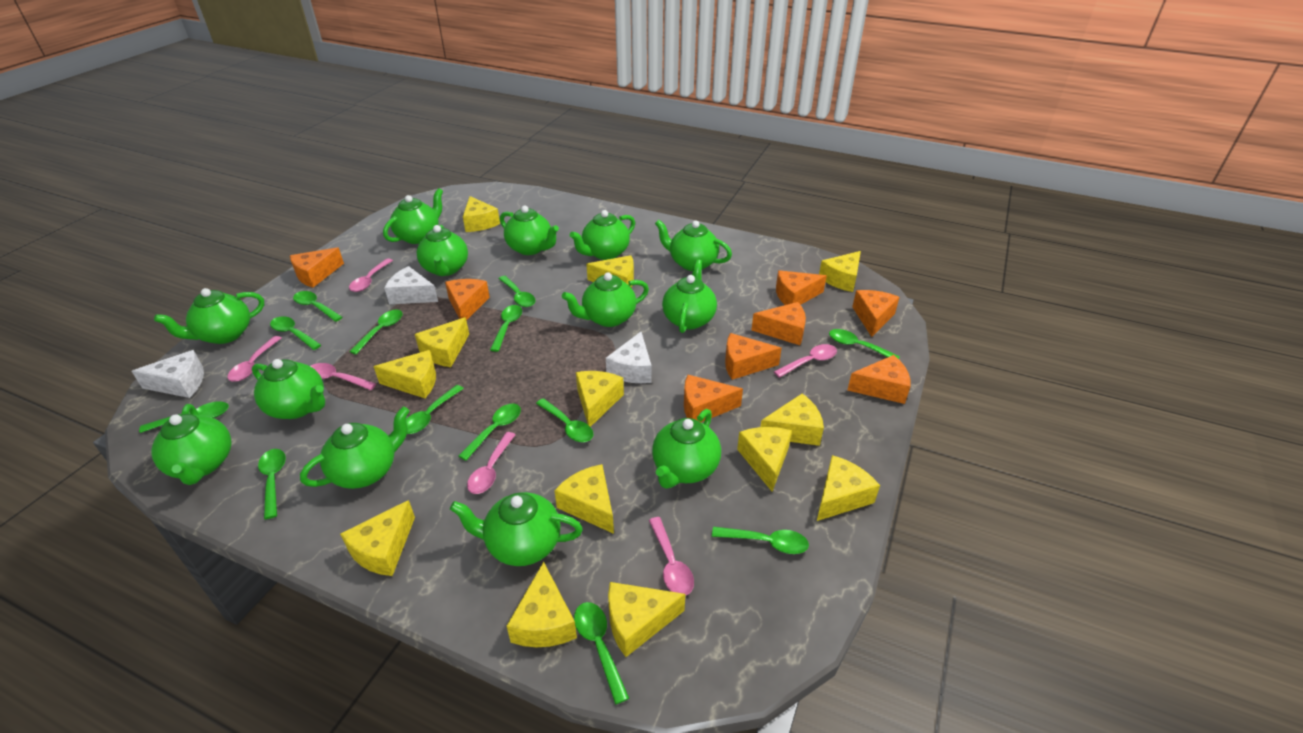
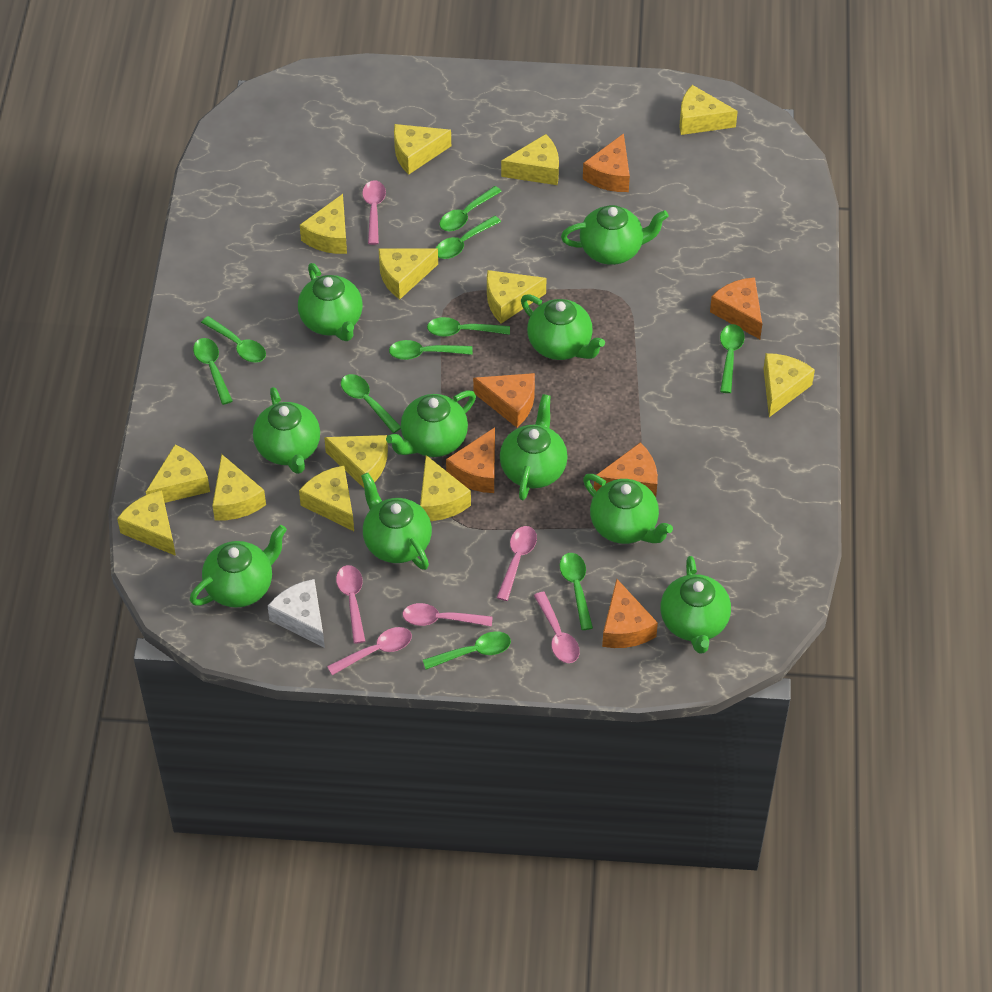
green spoon: 13 -> 10
green teapot: 13 -> 10
orange cheese: 8 -> 6
white cheese: 3 -> 1

